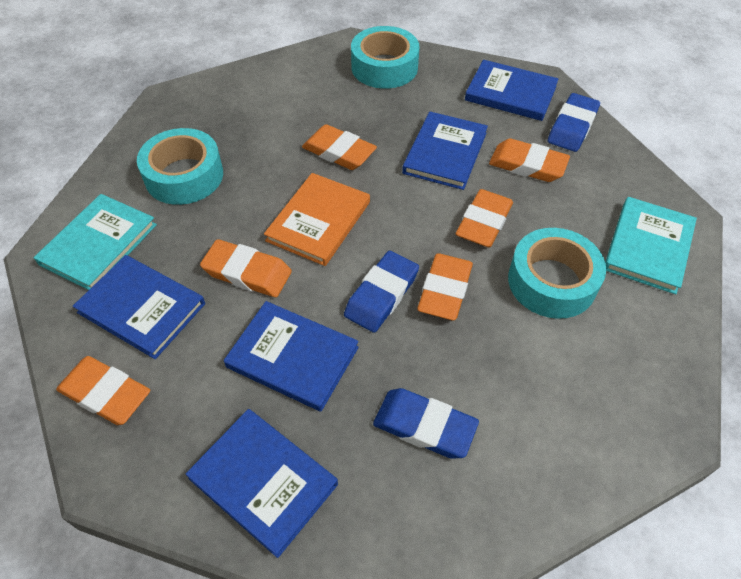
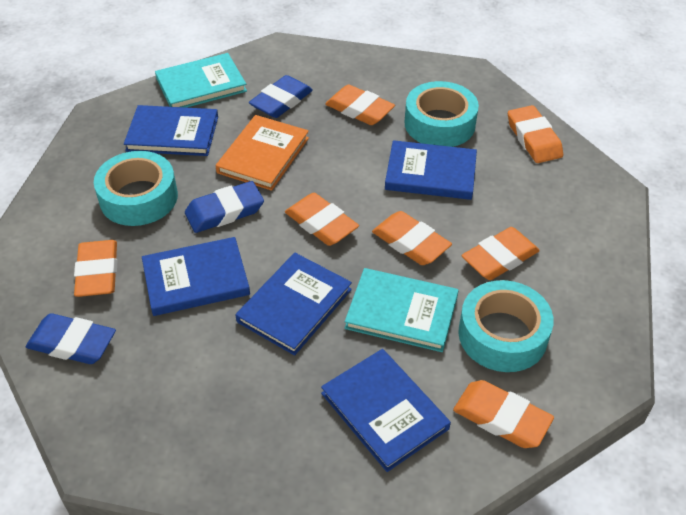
orange eraser: 6 -> 7

